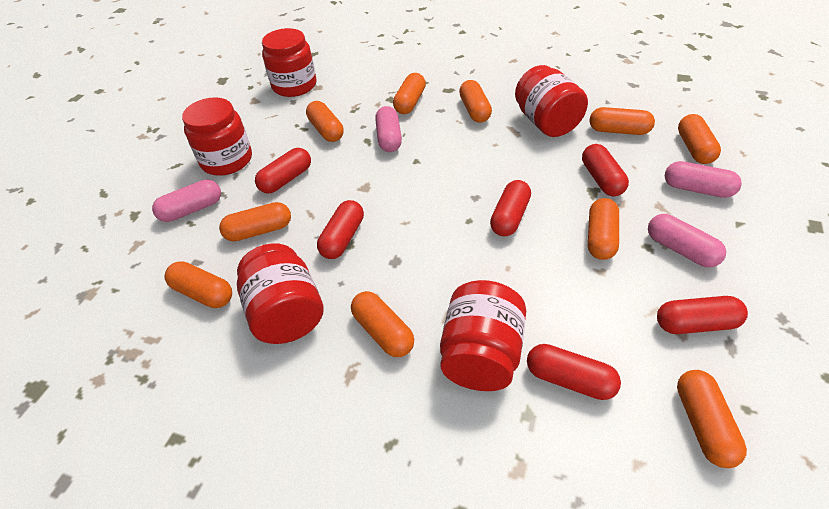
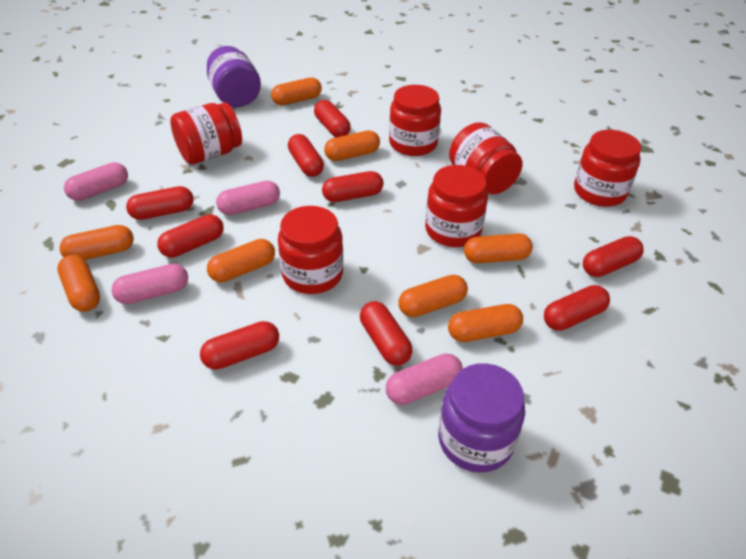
orange capsule: 10 -> 8
purple jar: 0 -> 2
red capsule: 6 -> 9
red jar: 5 -> 6

